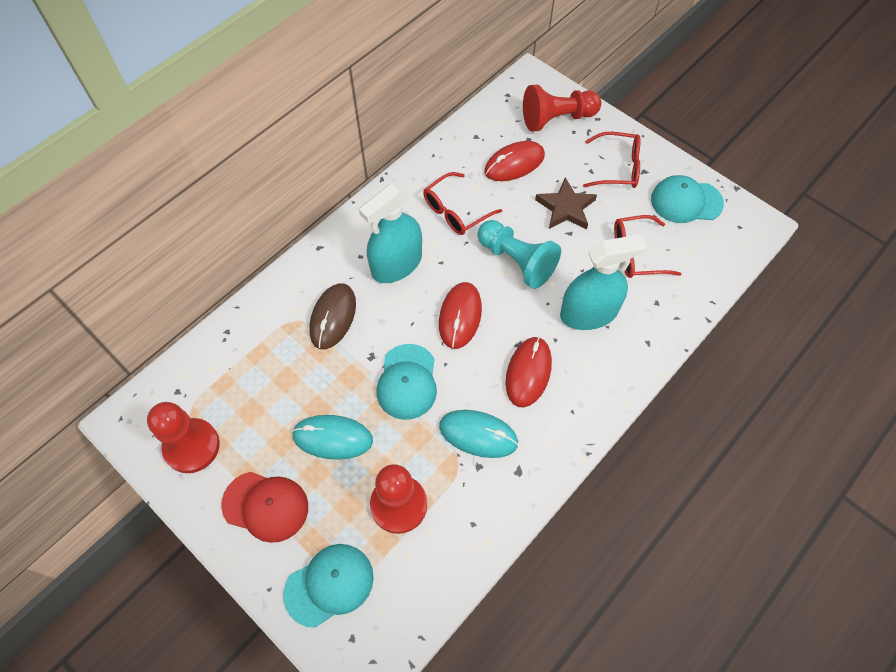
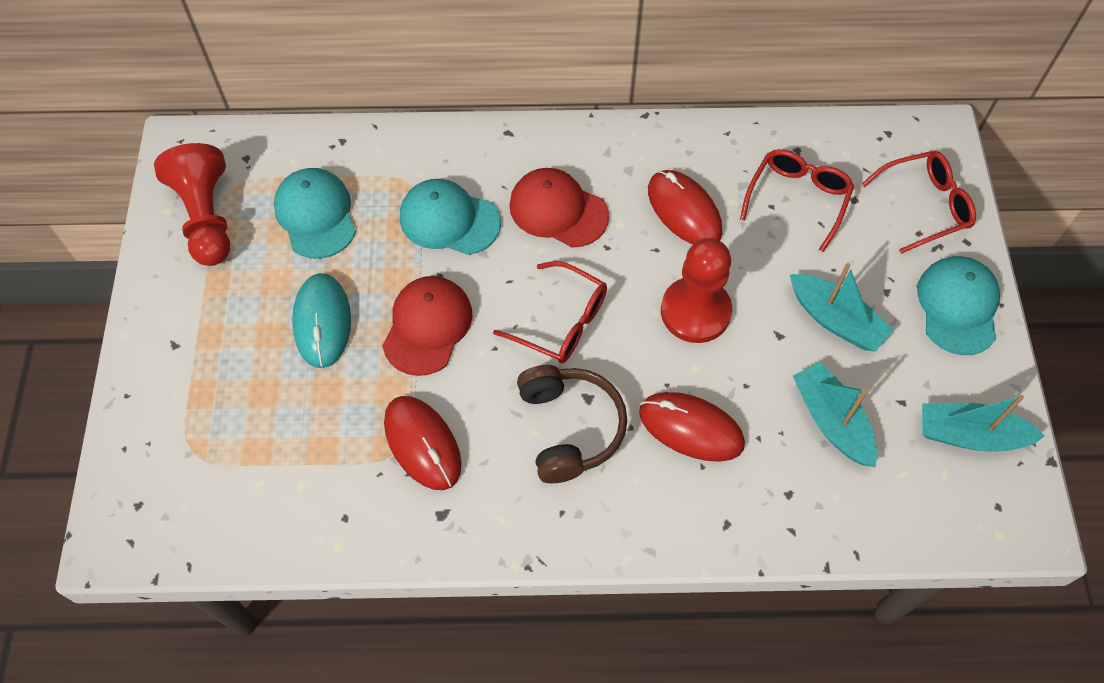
brown headphones: 0 -> 1
brown mouse: 1 -> 0
brown star: 1 -> 0
red cap: 1 -> 2
red pawn: 3 -> 2
turquoise boat: 0 -> 3
turquoise mouse: 2 -> 1
turquoise pawn: 1 -> 0
turquoise spray bottle: 2 -> 0

